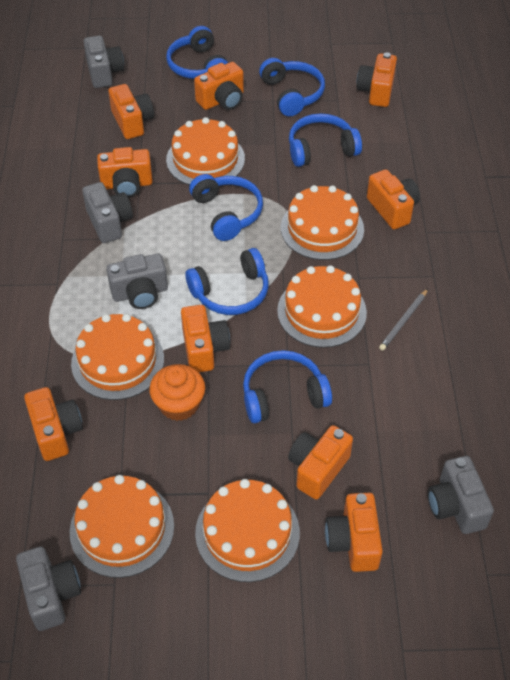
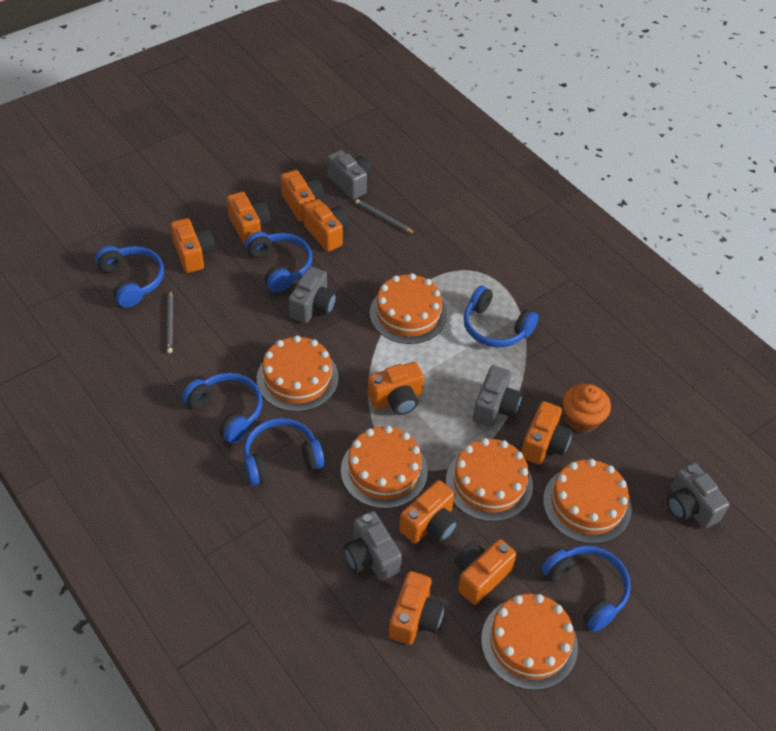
grey pencil: 1 -> 2

